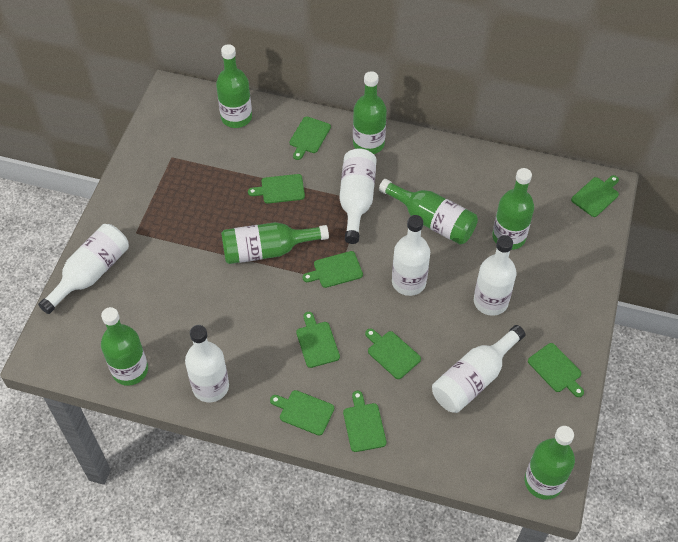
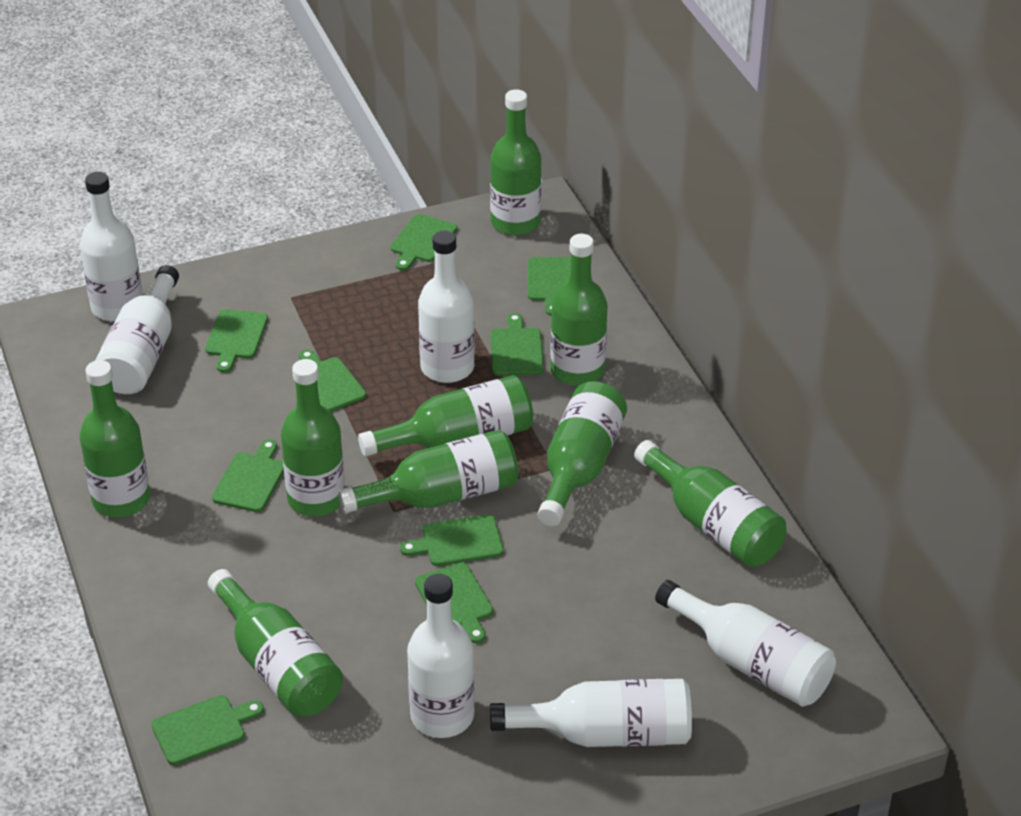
green bottle: 7 -> 9

